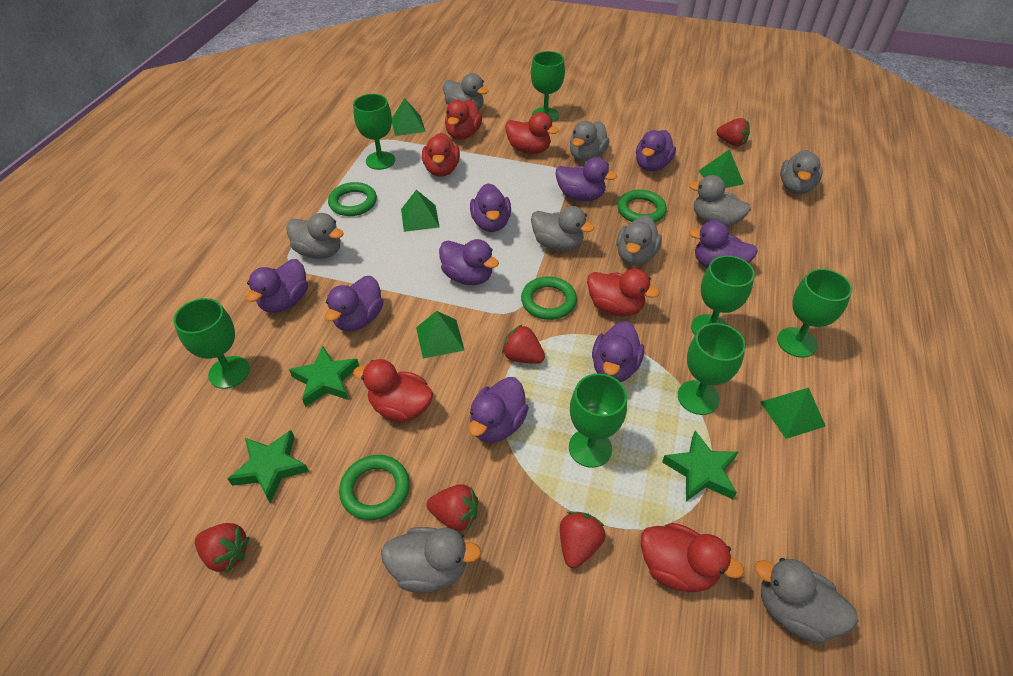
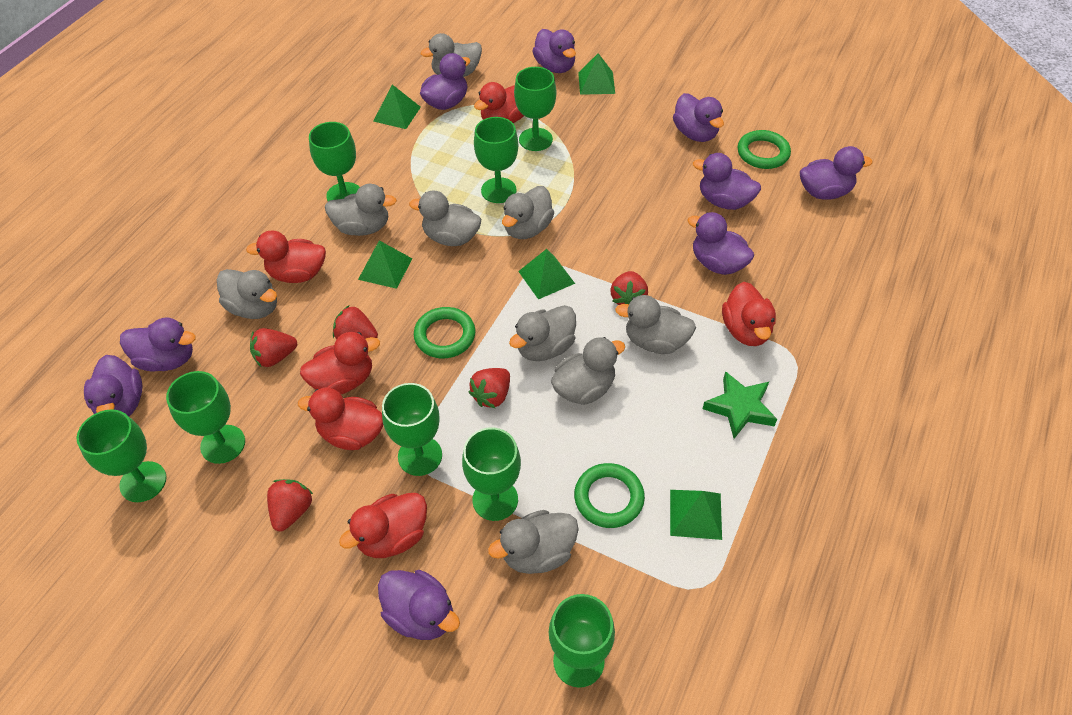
green goblet: 7 -> 8
green ring: 4 -> 3
green star: 3 -> 1

